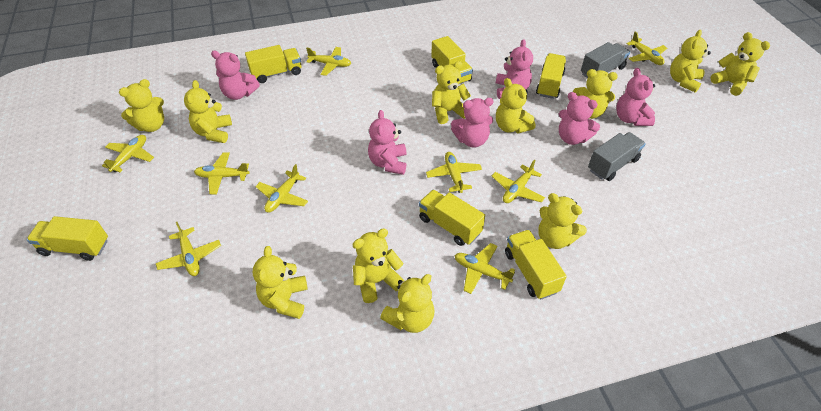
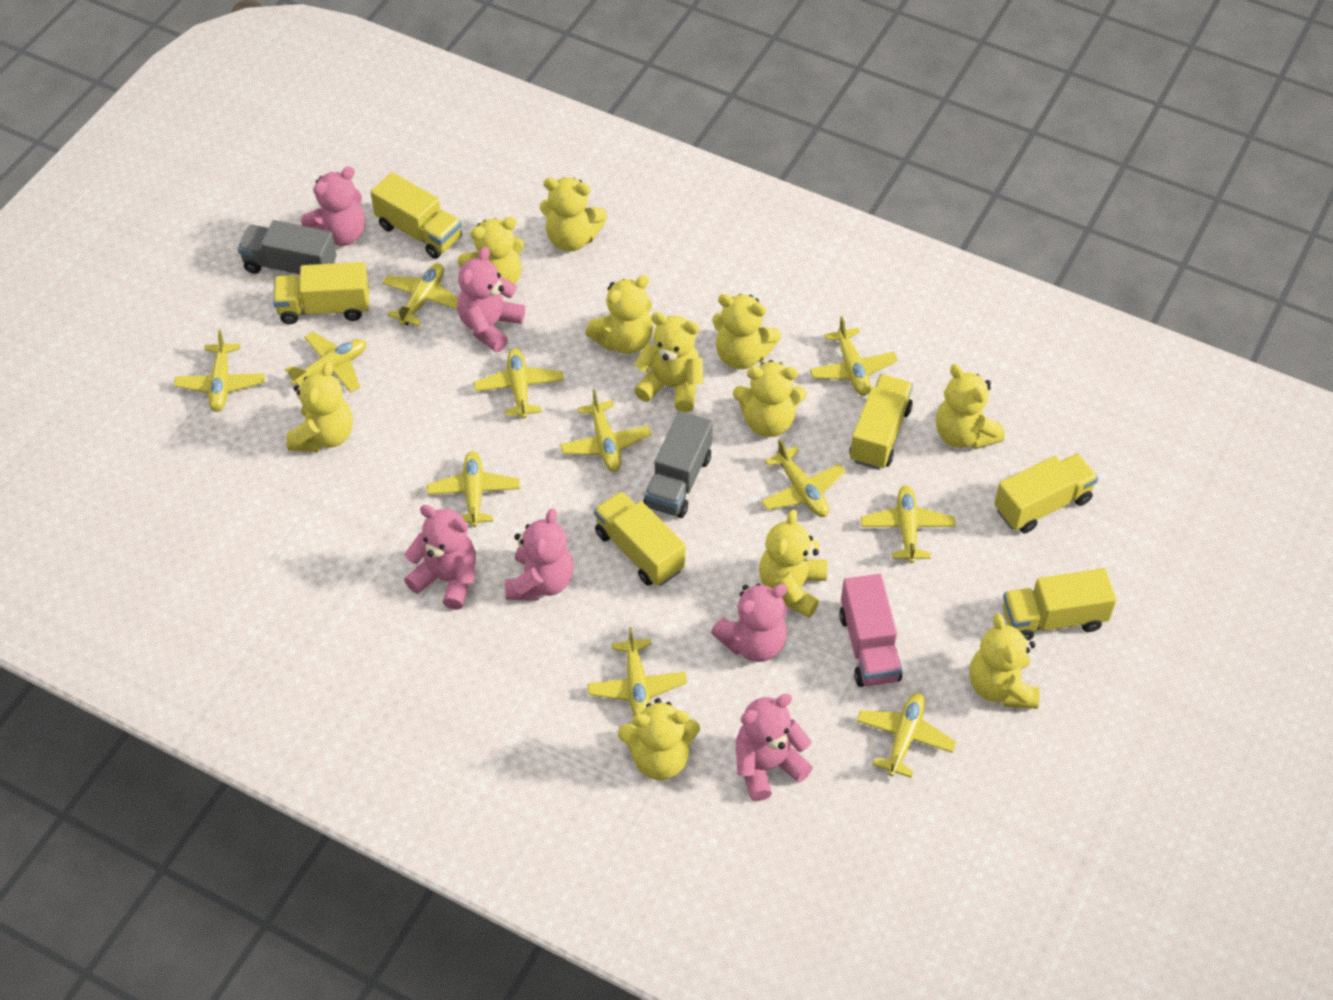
pink truck: 0 -> 1
yellow plane: 9 -> 11

